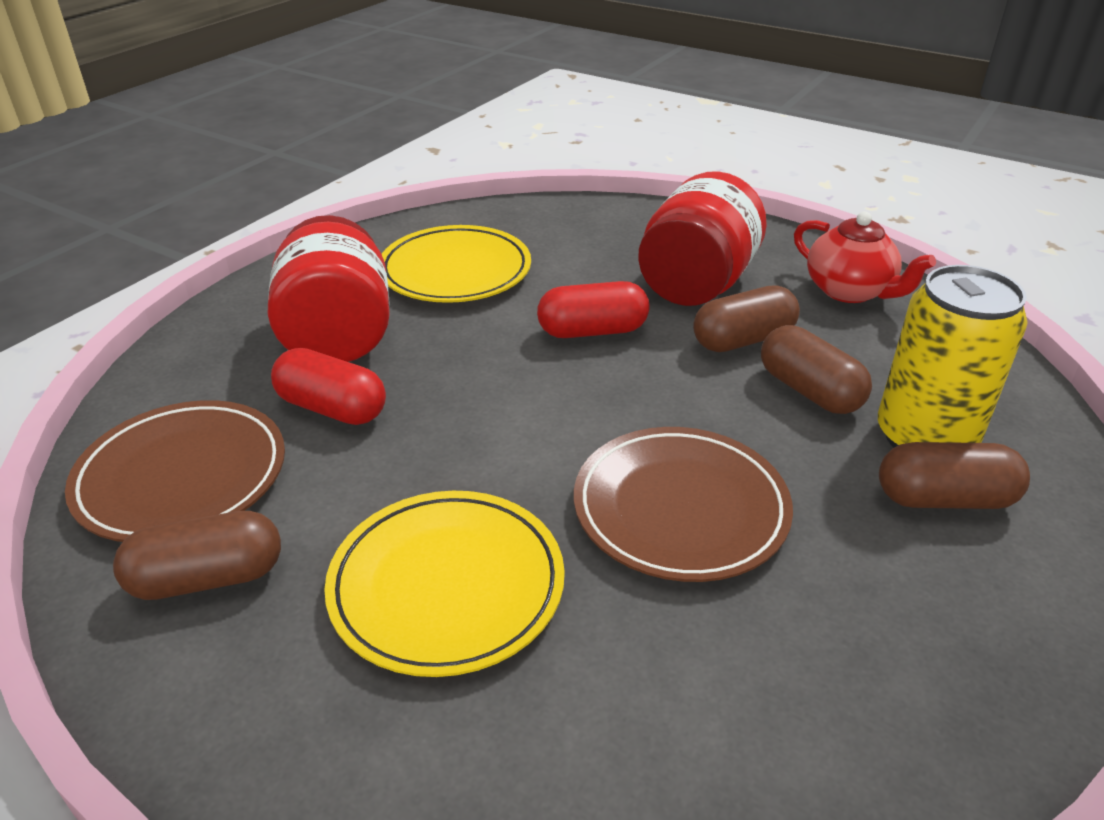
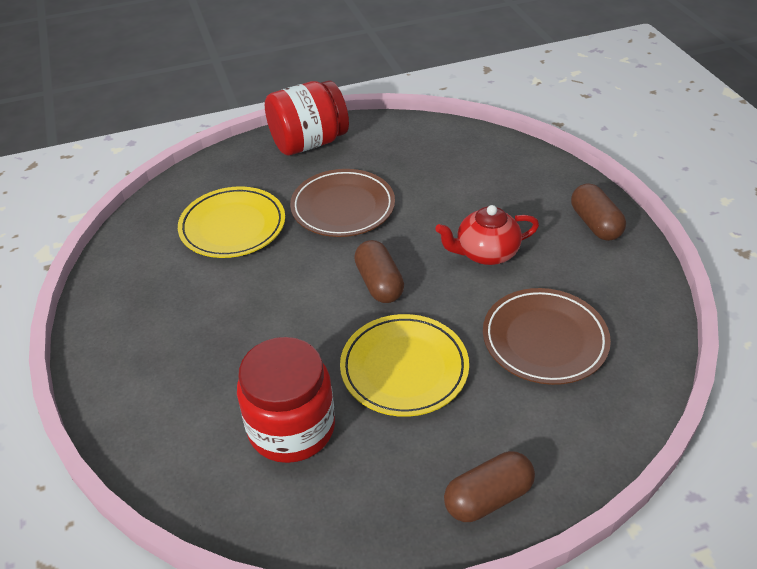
brown capsule: 4 -> 3
red capsule: 2 -> 0
yellow can: 1 -> 0

